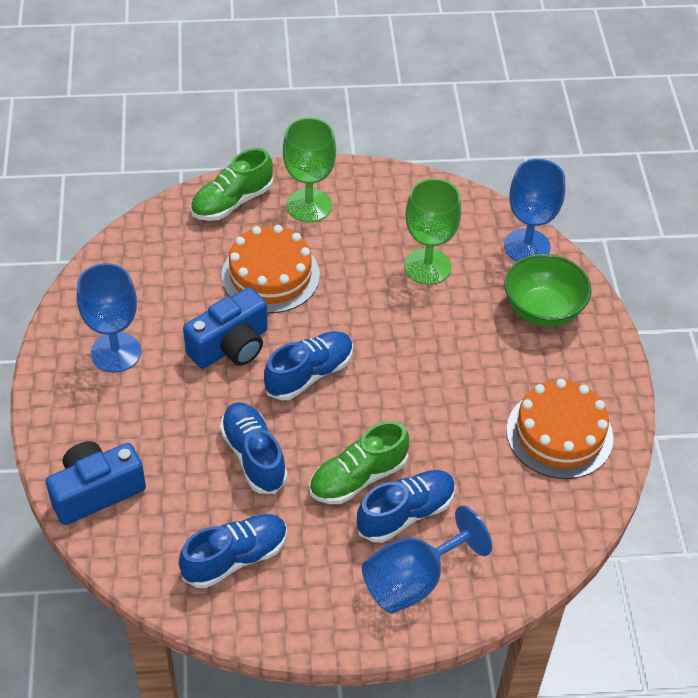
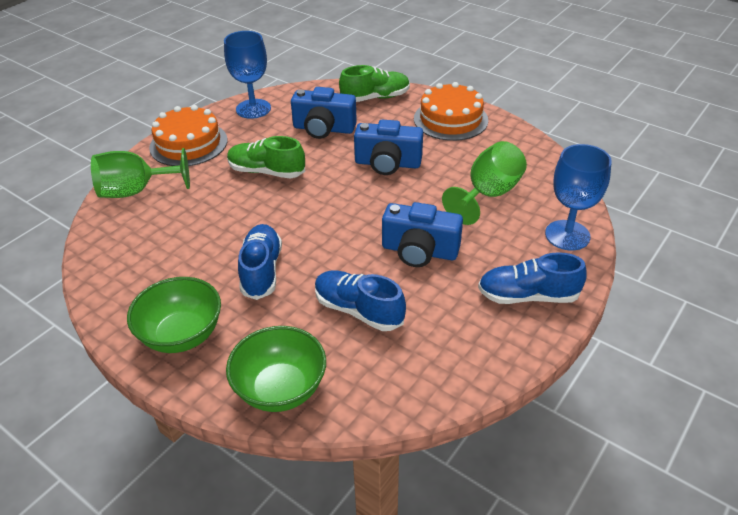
blue camera: 2 -> 3
blue goblet: 3 -> 2
blue shoe: 4 -> 3
green bowl: 1 -> 2

